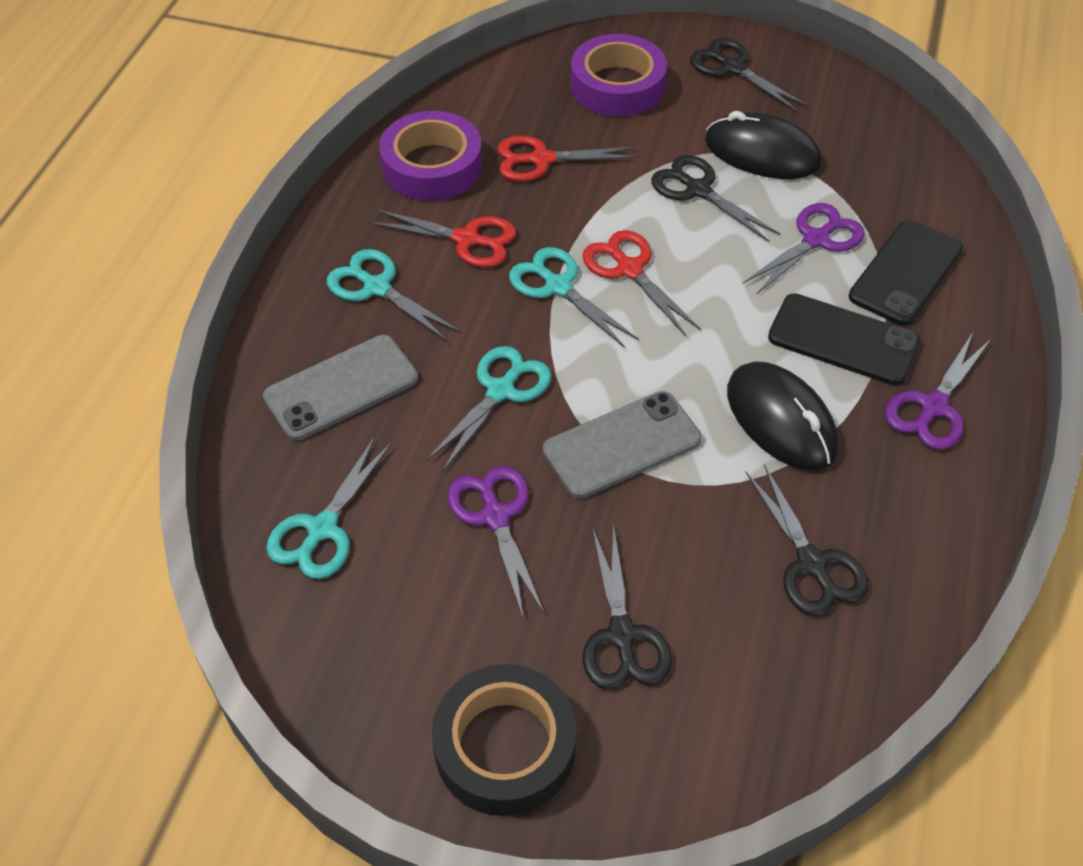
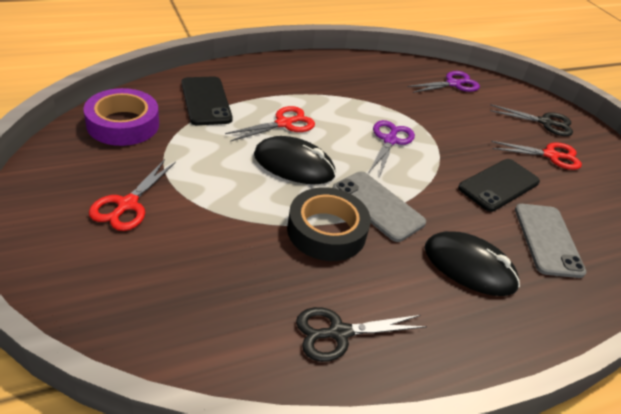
black scissors: 4 -> 2
purple scissors: 3 -> 2
purple tape: 2 -> 1
turquoise scissors: 4 -> 0

